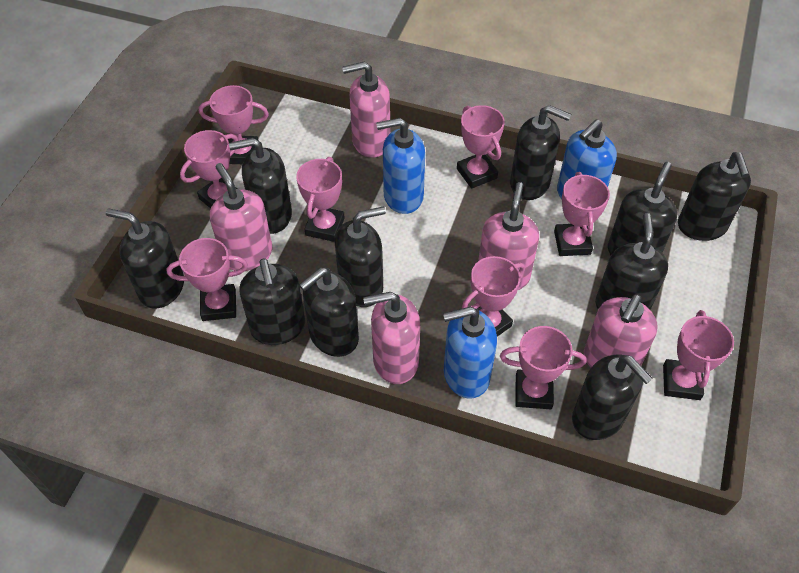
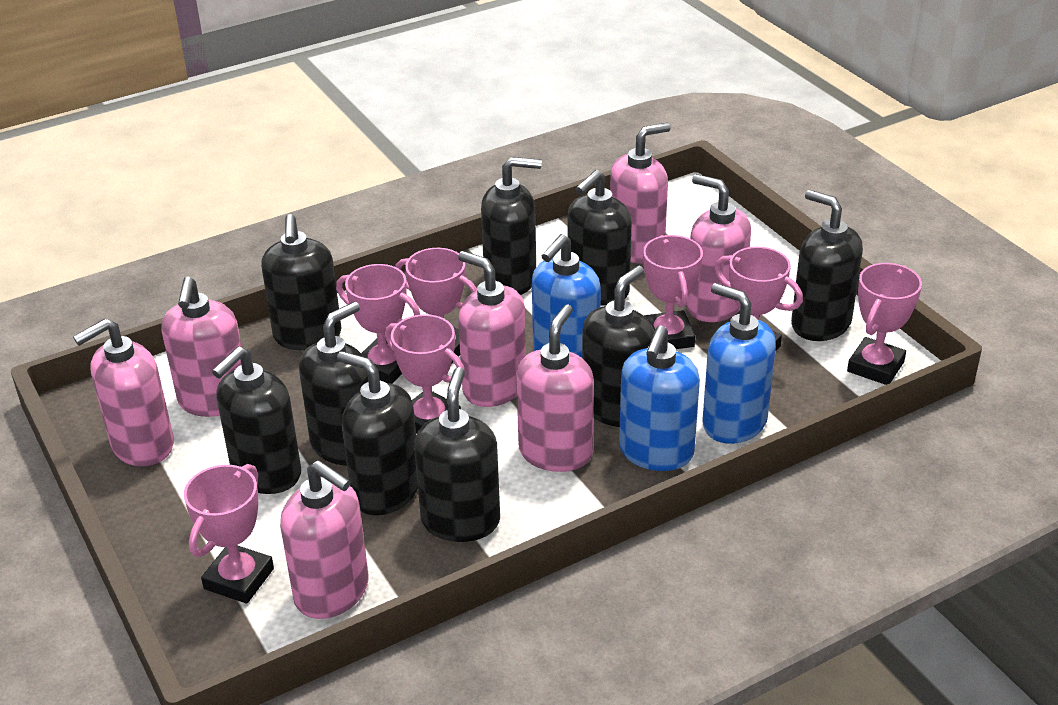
black soap dispenser: 10 -> 9
pink soap dispenser: 5 -> 7
pink trophy: 9 -> 7

